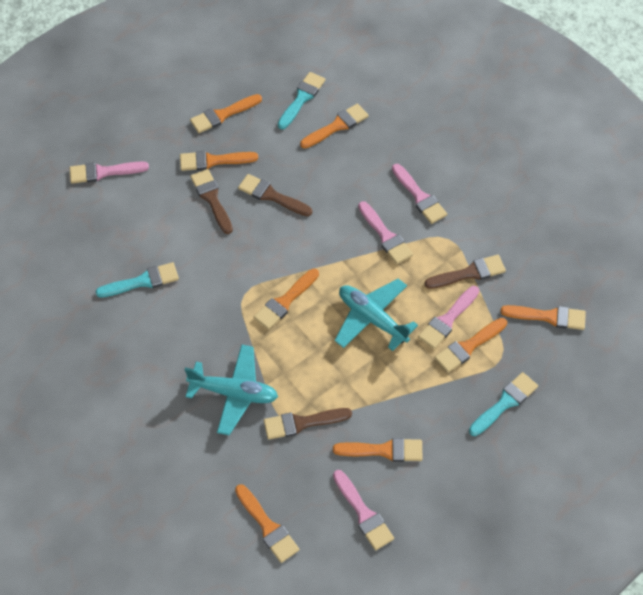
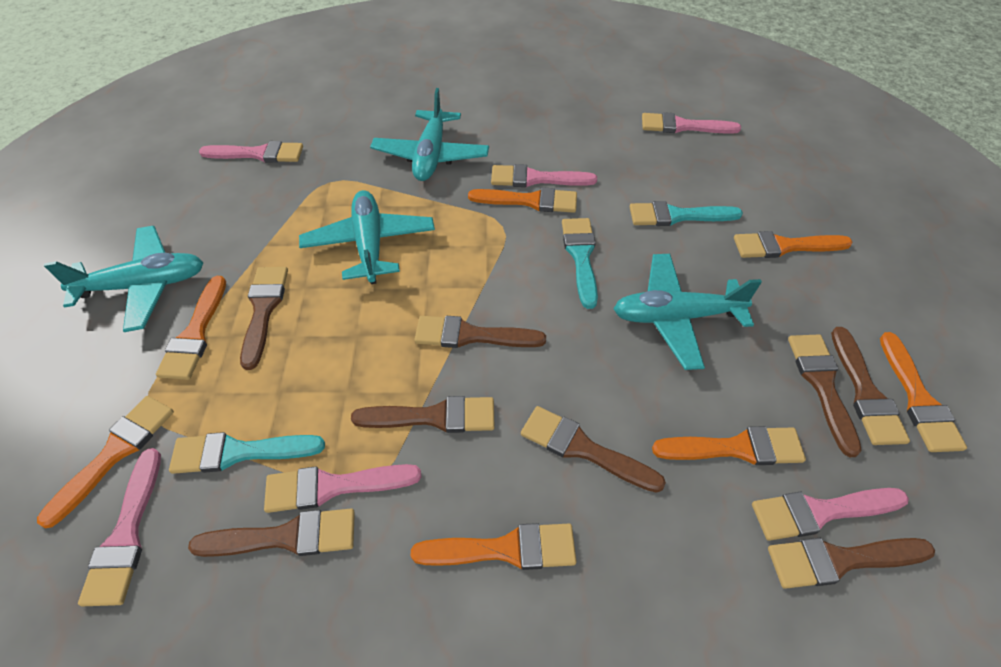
brown brush: 4 -> 8
orange brush: 8 -> 7
pink brush: 5 -> 6
turquoise plane: 2 -> 4

